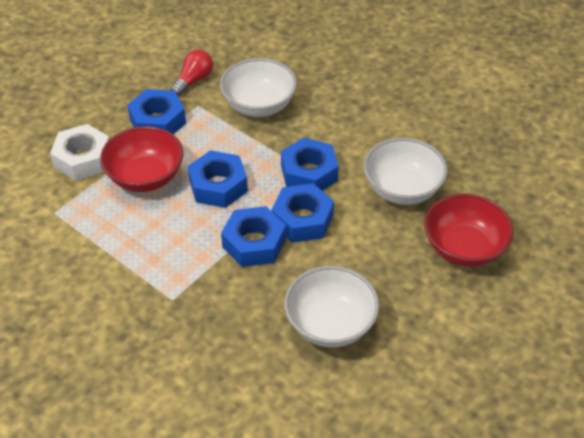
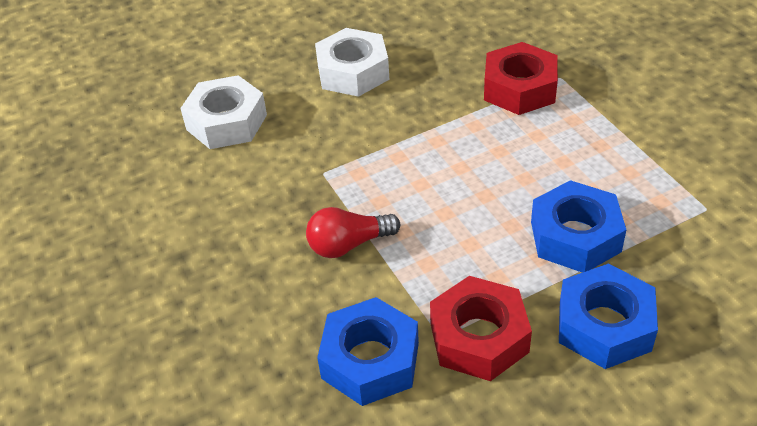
blue nut: 5 -> 3
red bowl: 2 -> 0
red nut: 0 -> 2
white bowl: 3 -> 0
white nut: 1 -> 2

